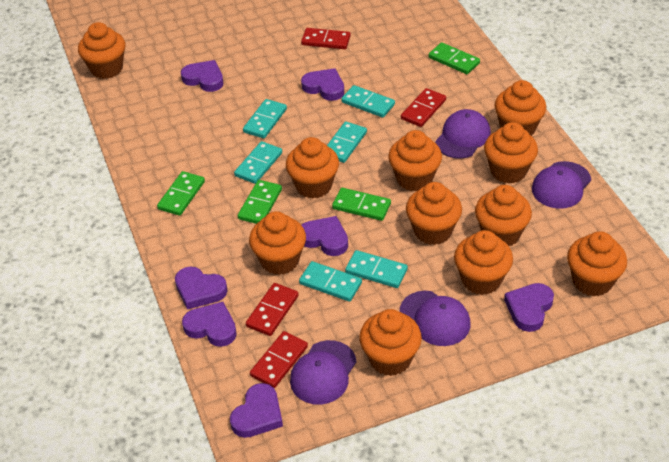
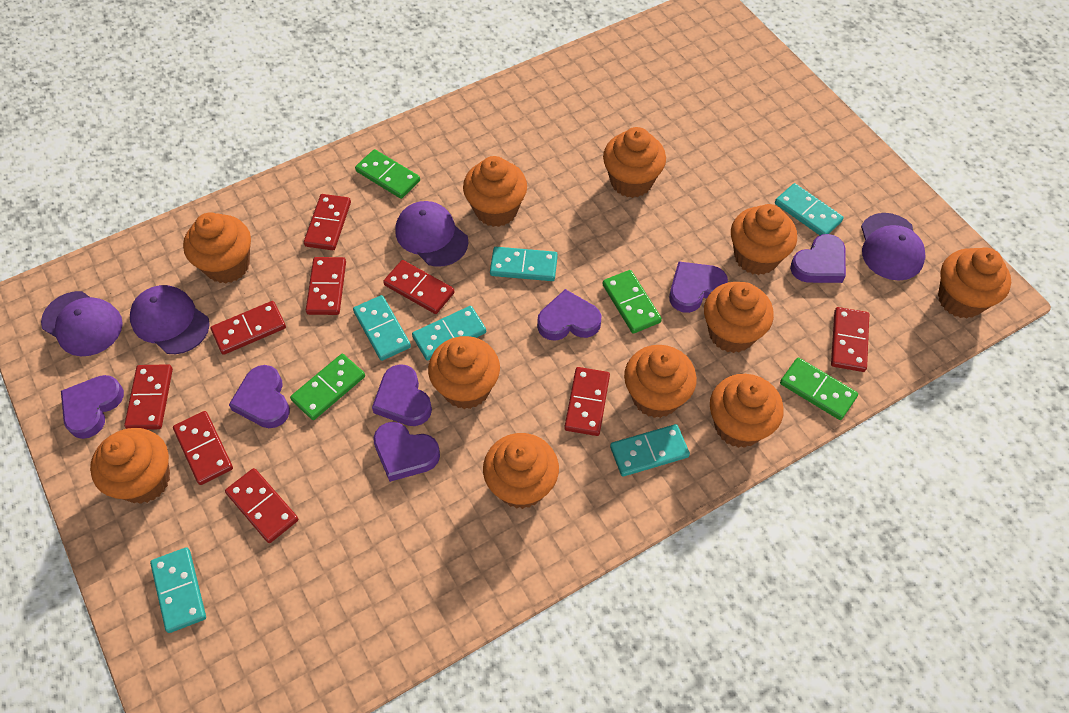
red domino: 4 -> 9

